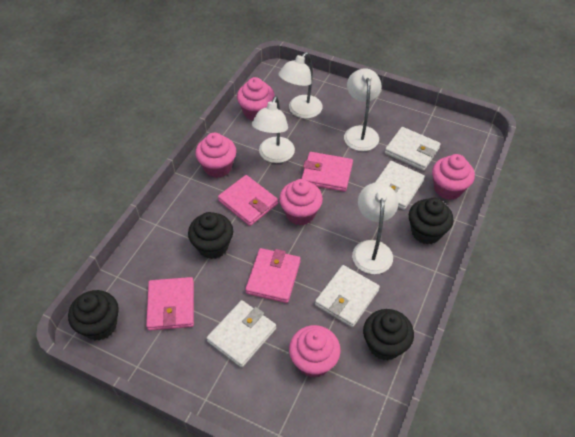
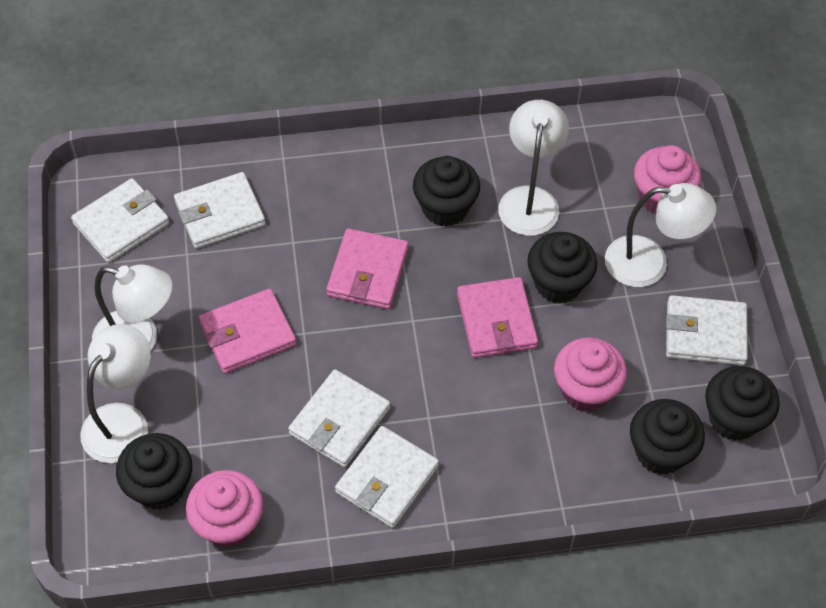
black cupcake: 4 -> 5
pink cupcake: 5 -> 3
pink wallet: 4 -> 3
white wallet: 4 -> 5

